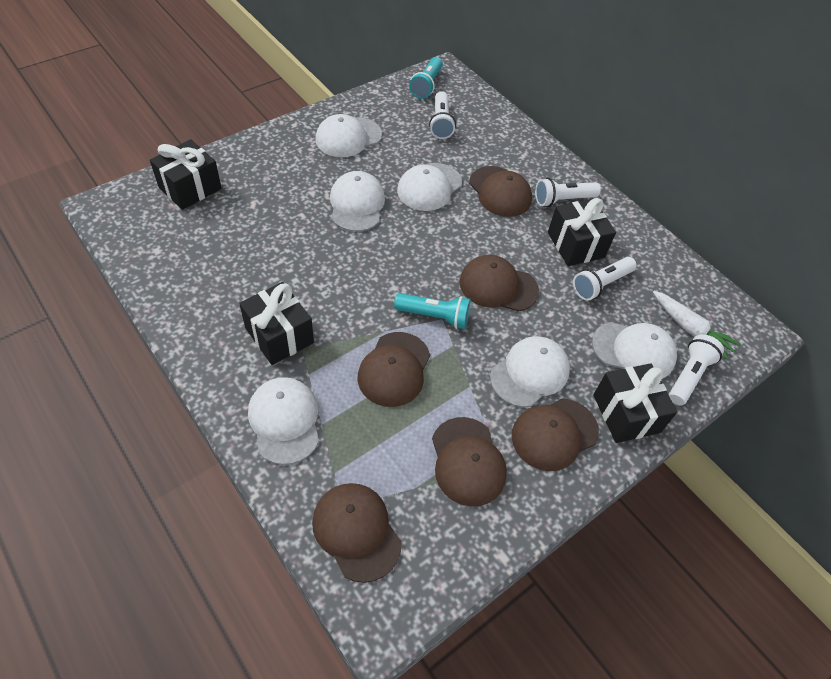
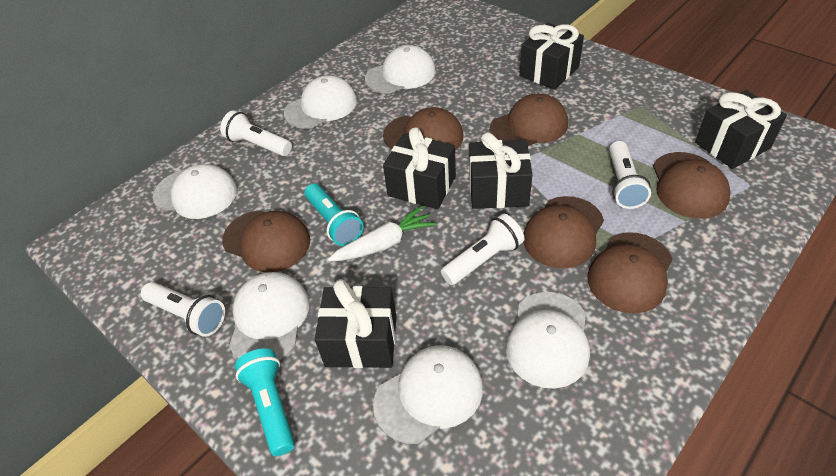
black gift: 4 -> 5

